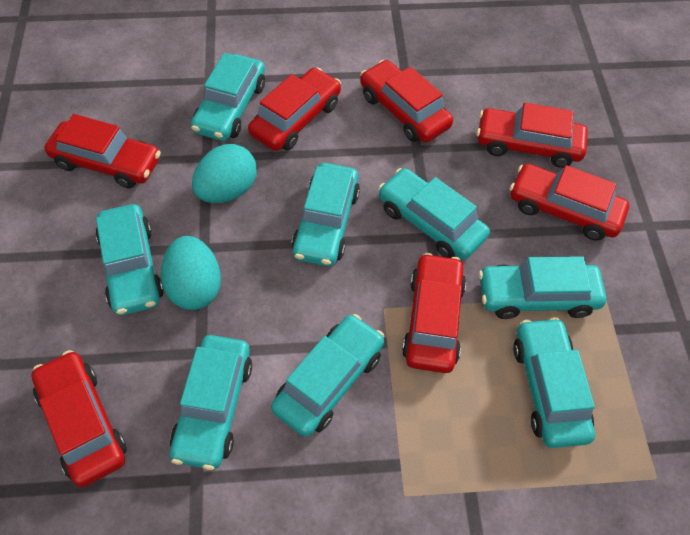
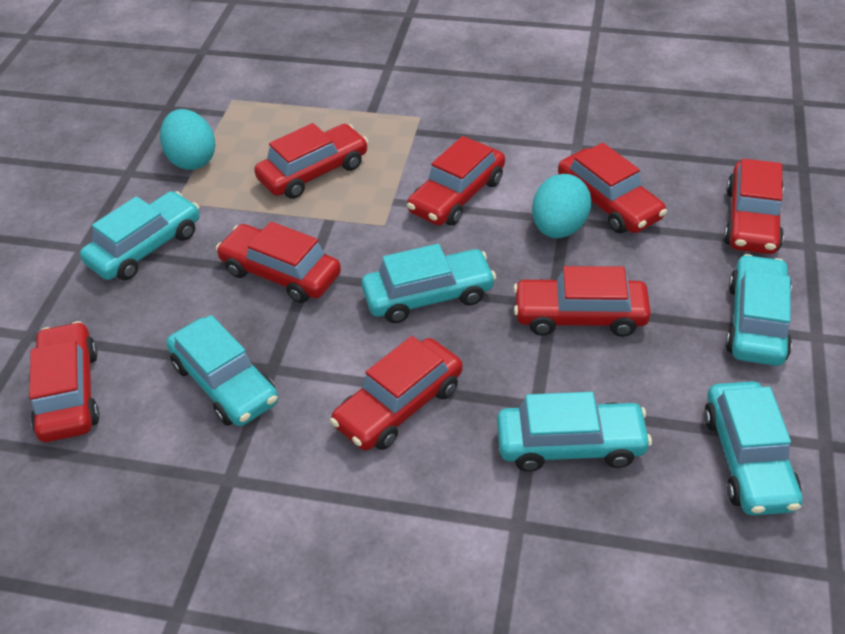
red car: 7 -> 8
turquoise car: 8 -> 6

